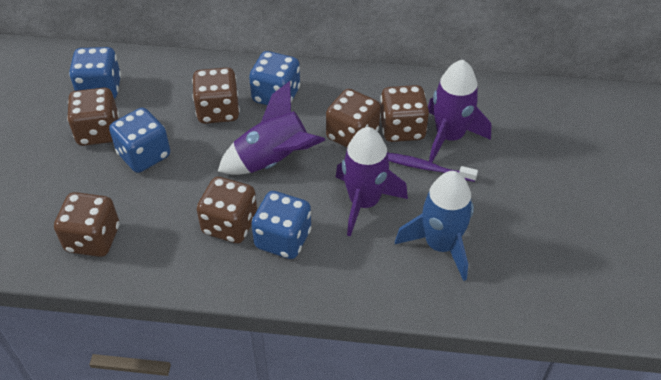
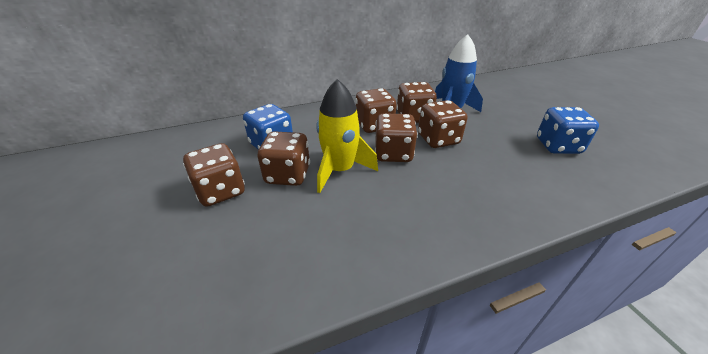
blue dice: 4 -> 2
purple rocket: 3 -> 0
purple toothbrush: 1 -> 0
yellow rocket: 0 -> 1

